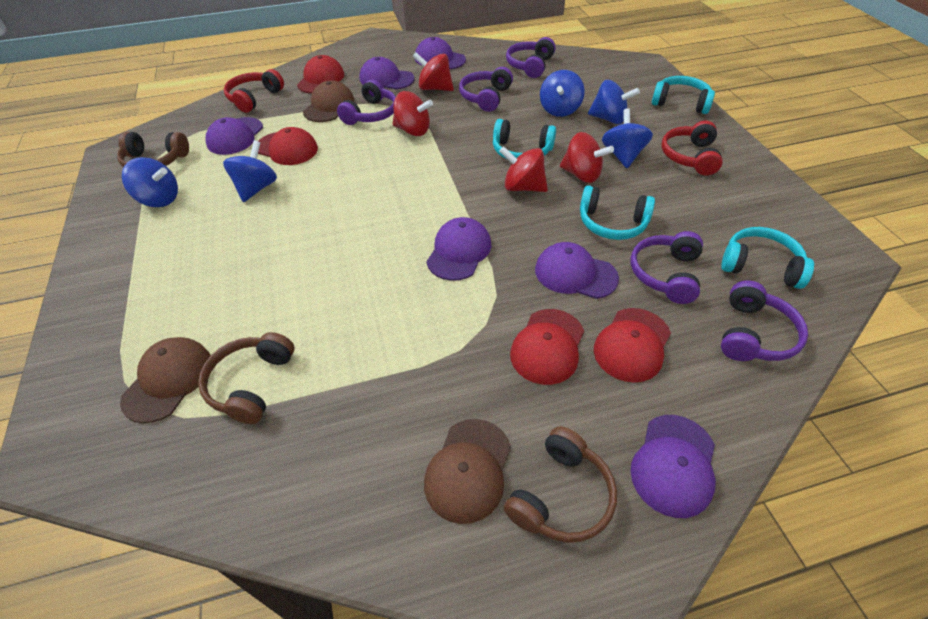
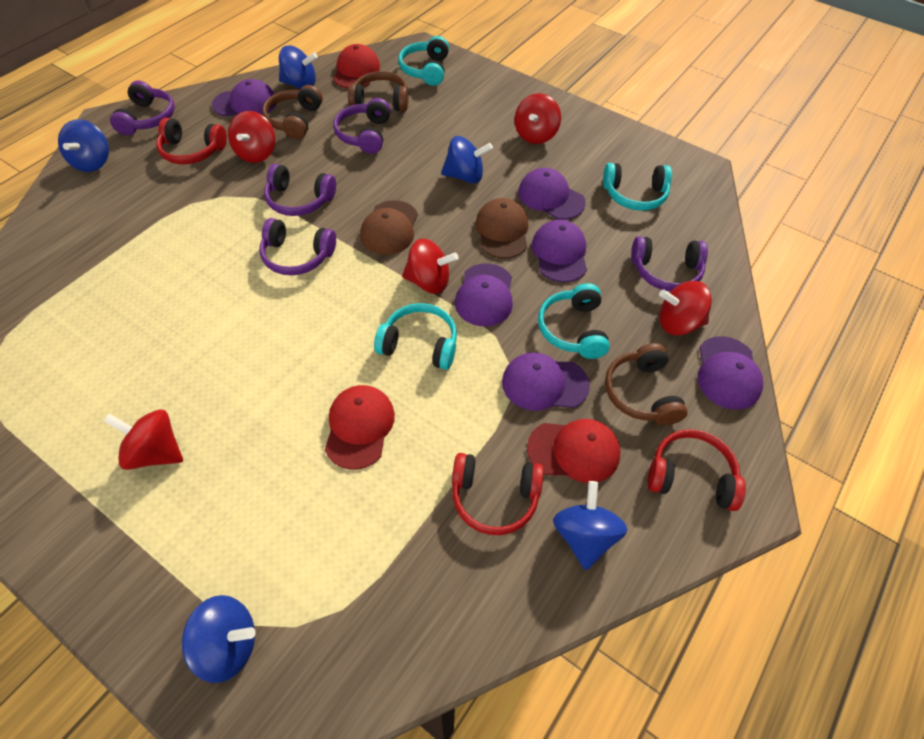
brown cap: 3 -> 2
red cap: 4 -> 3
red headphones: 2 -> 3
red spinning top: 4 -> 5

